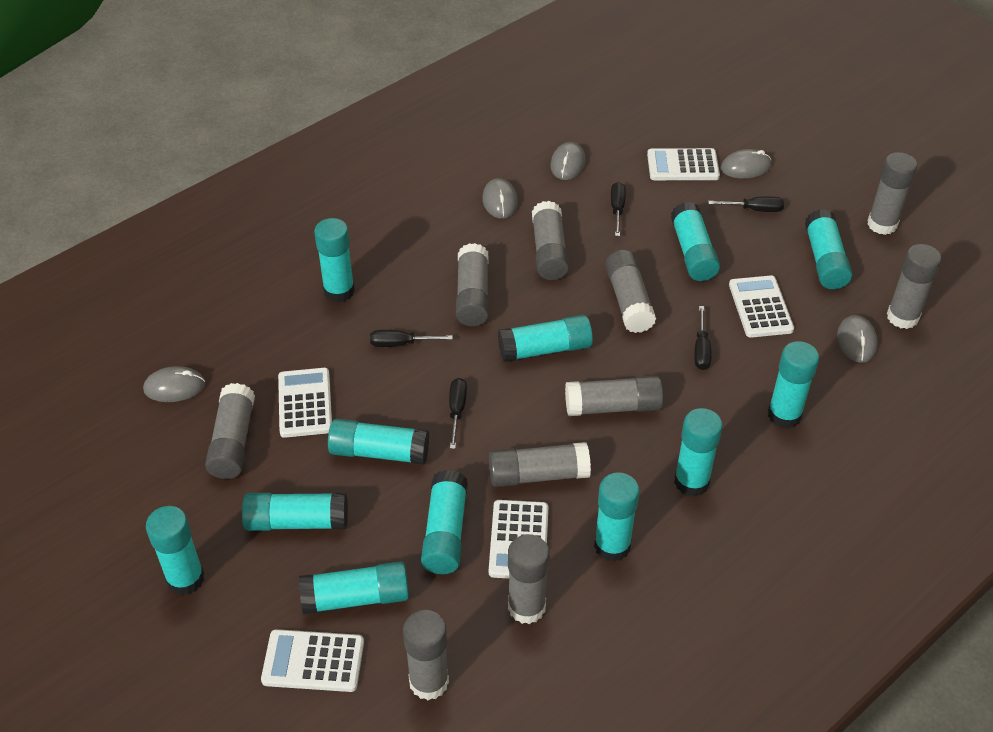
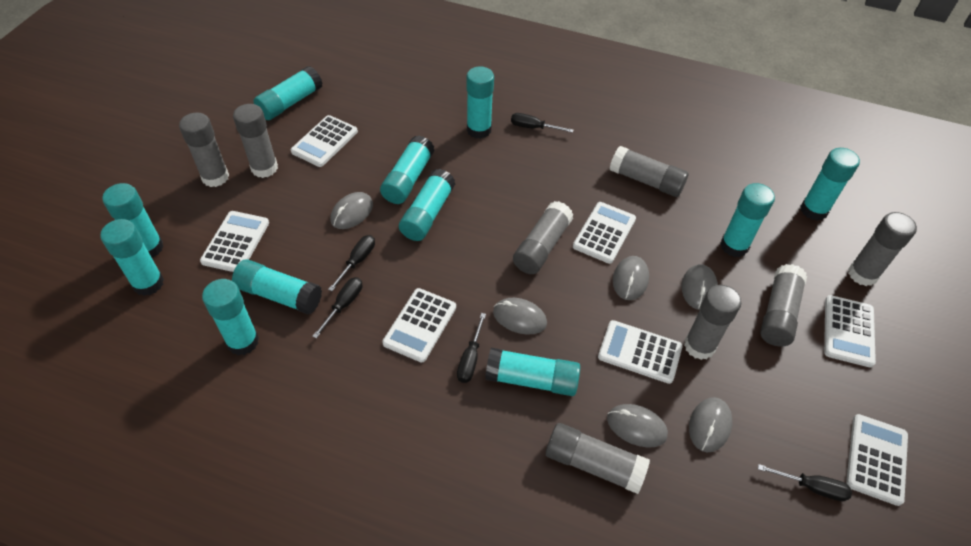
grey glue stick: 10 -> 8
grey mouse: 5 -> 6
turquoise glue stick: 12 -> 11
white calculator: 5 -> 7

